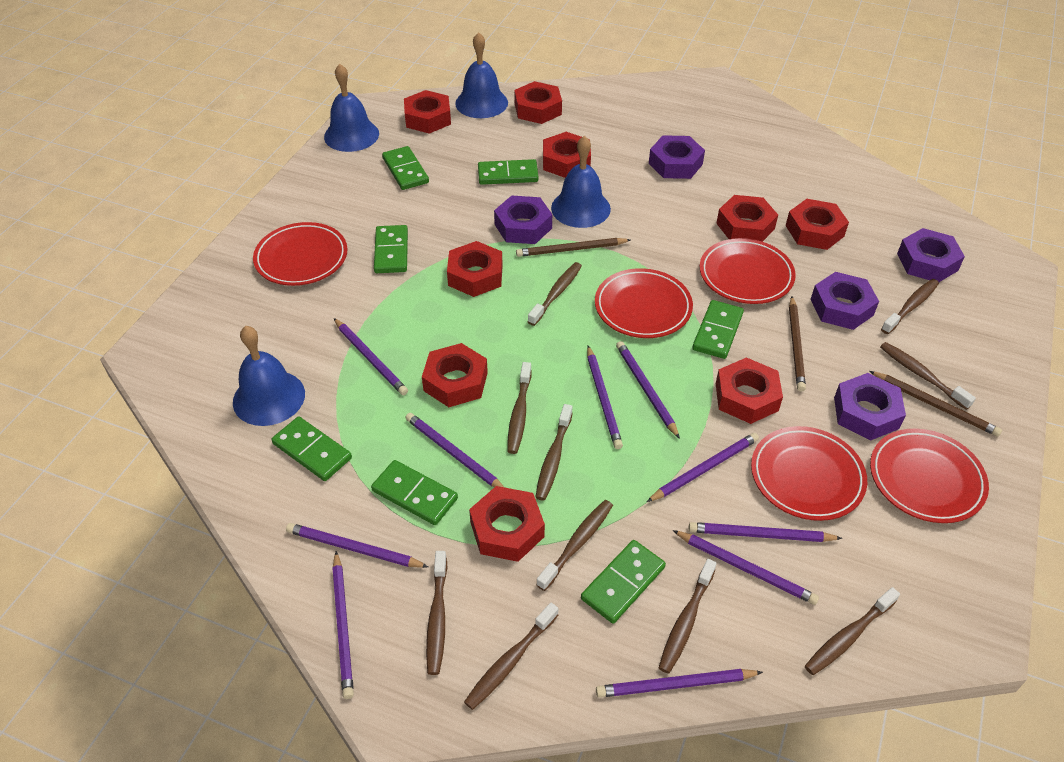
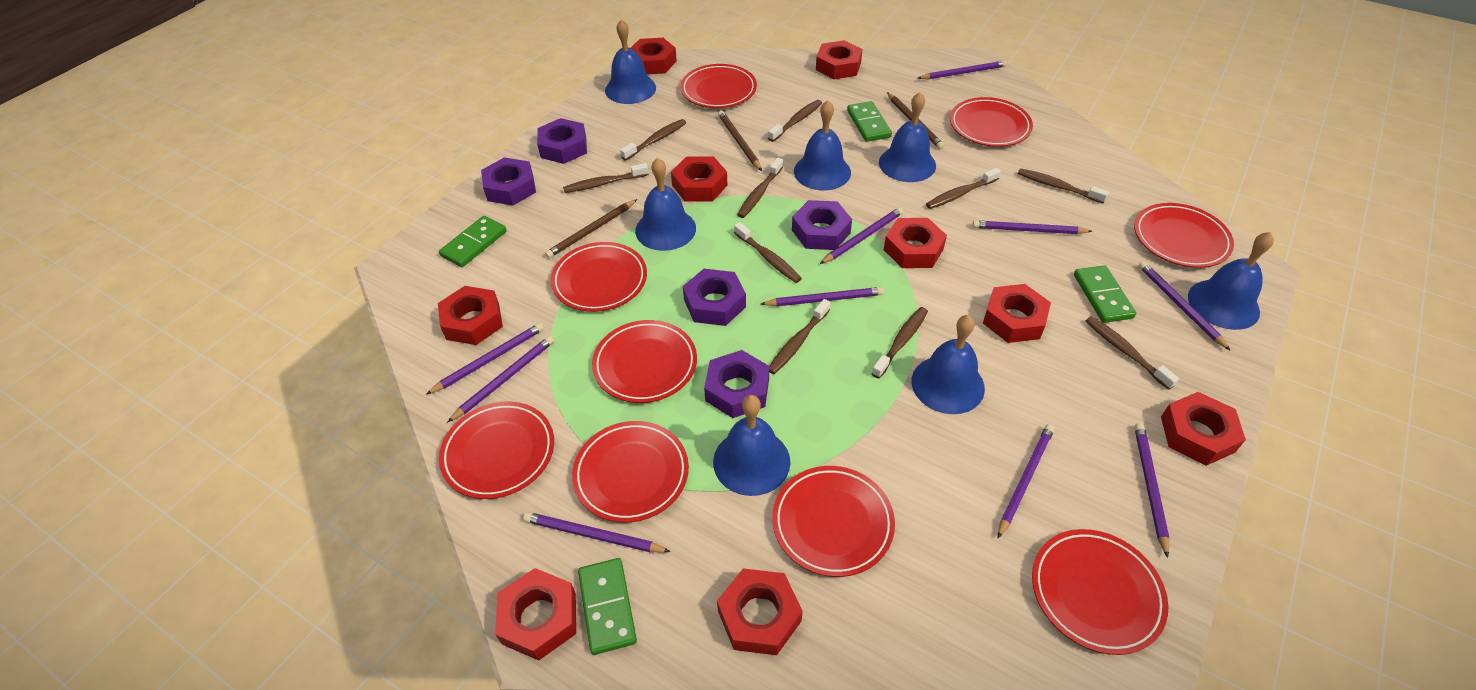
blue bell: 4 -> 7
green domino: 7 -> 4
red plate: 5 -> 9

